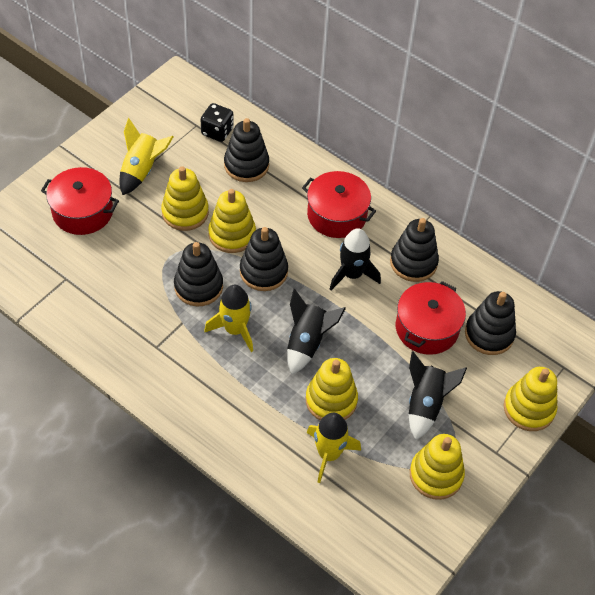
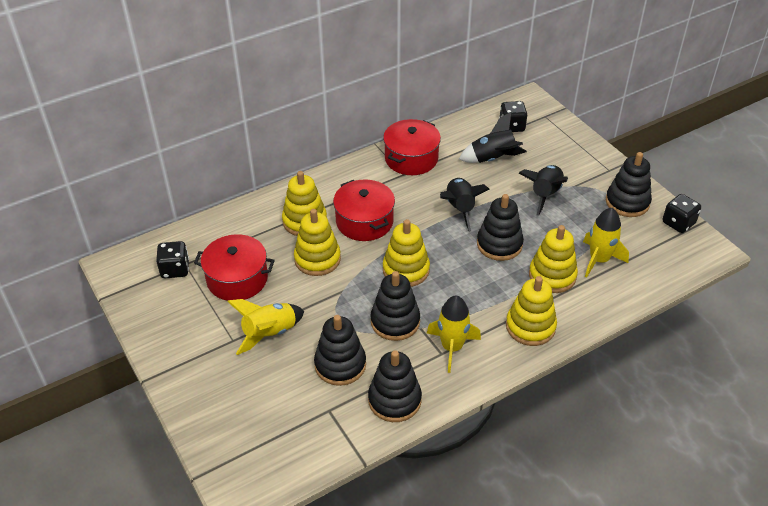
black dice: 1 -> 3

